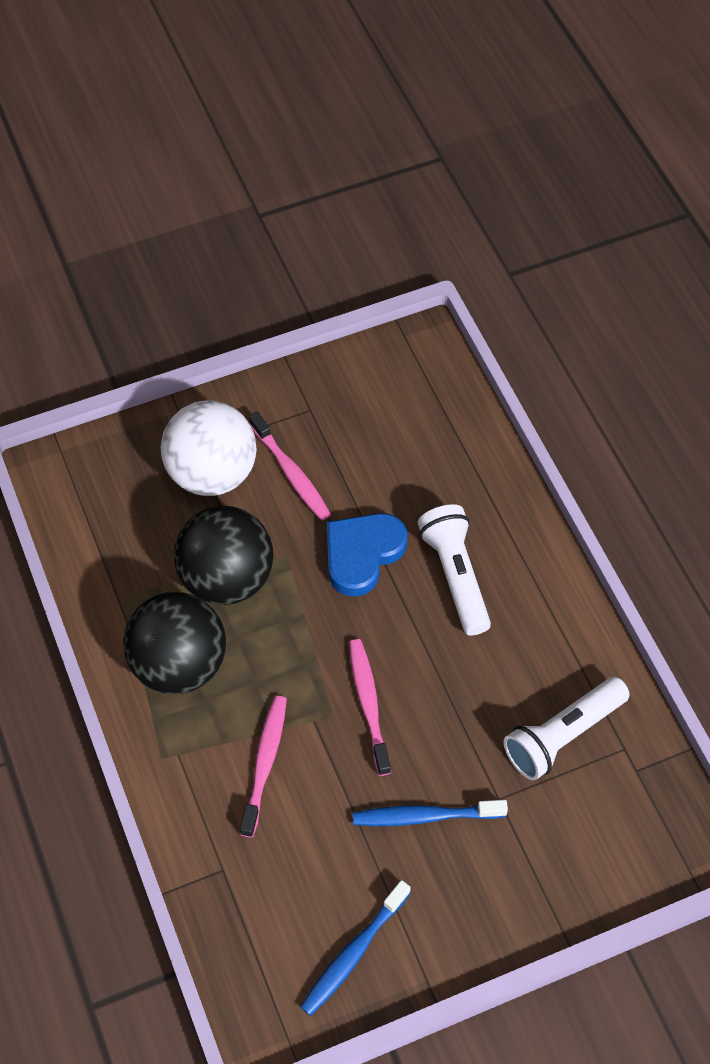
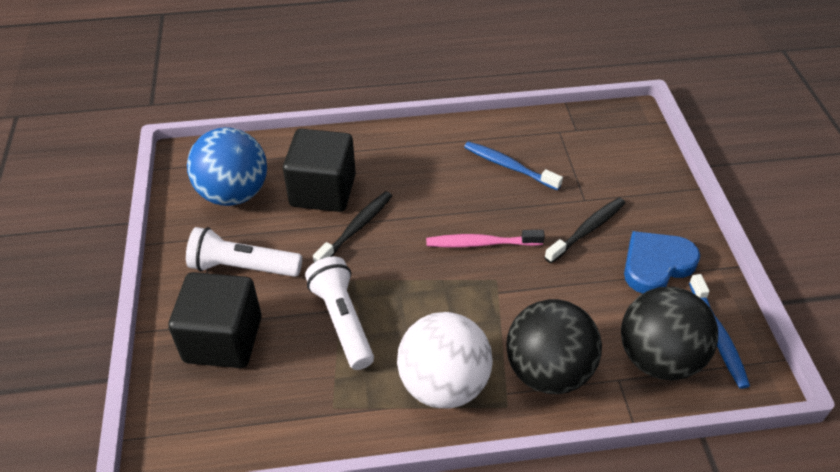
black cube: 0 -> 2
black toothbrush: 0 -> 2
blue ball: 0 -> 1
pink toothbrush: 3 -> 1

